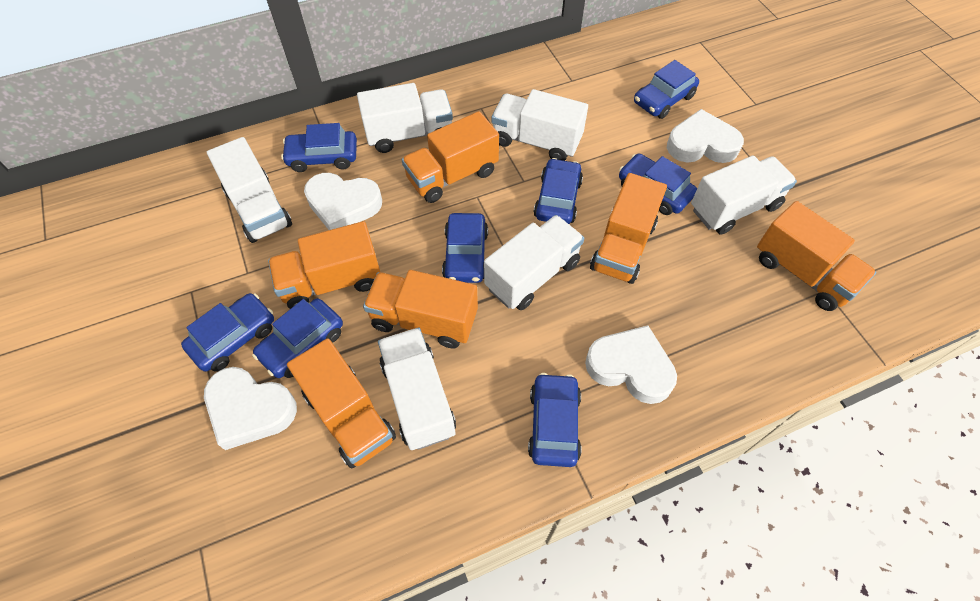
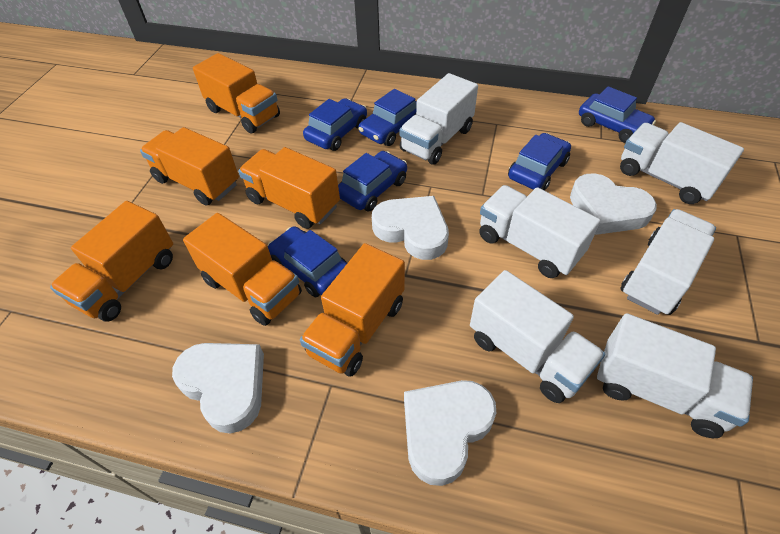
blue car: 8 -> 6

